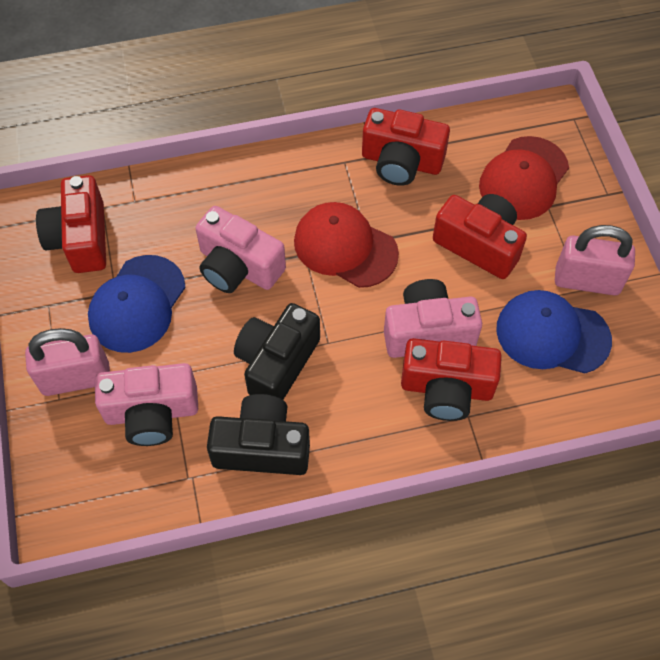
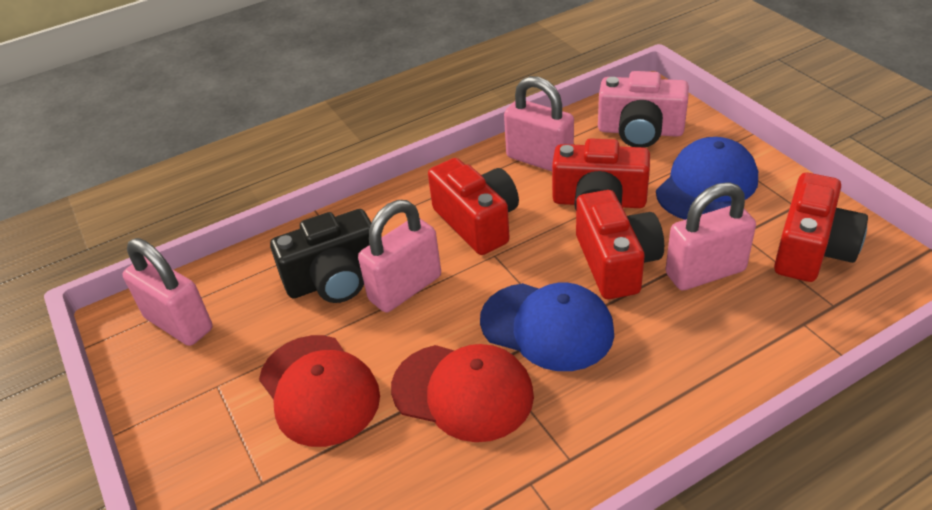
black camera: 2 -> 1
pink camera: 3 -> 1
pink padlock: 2 -> 4

